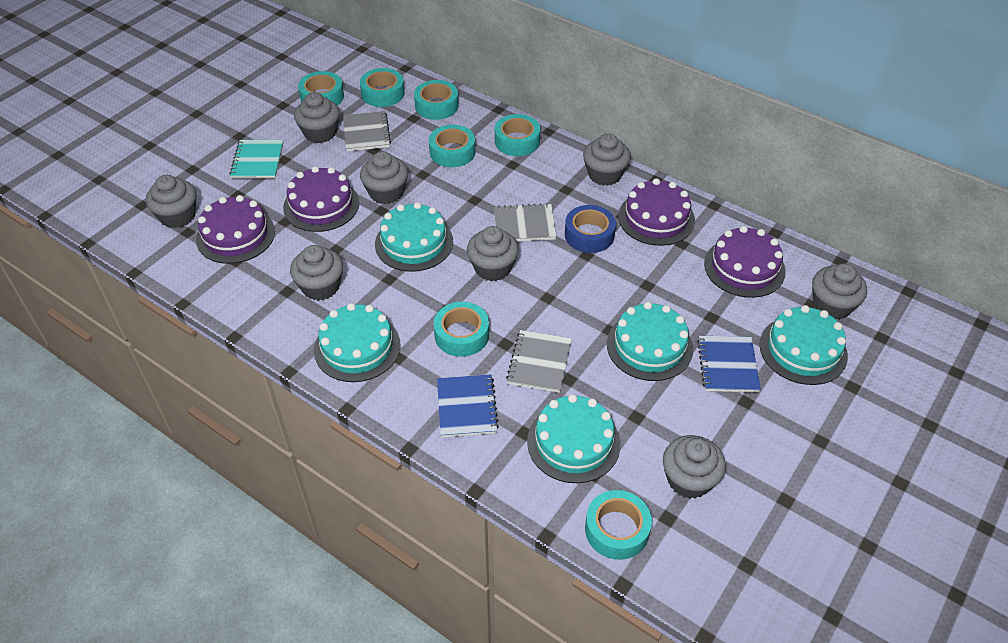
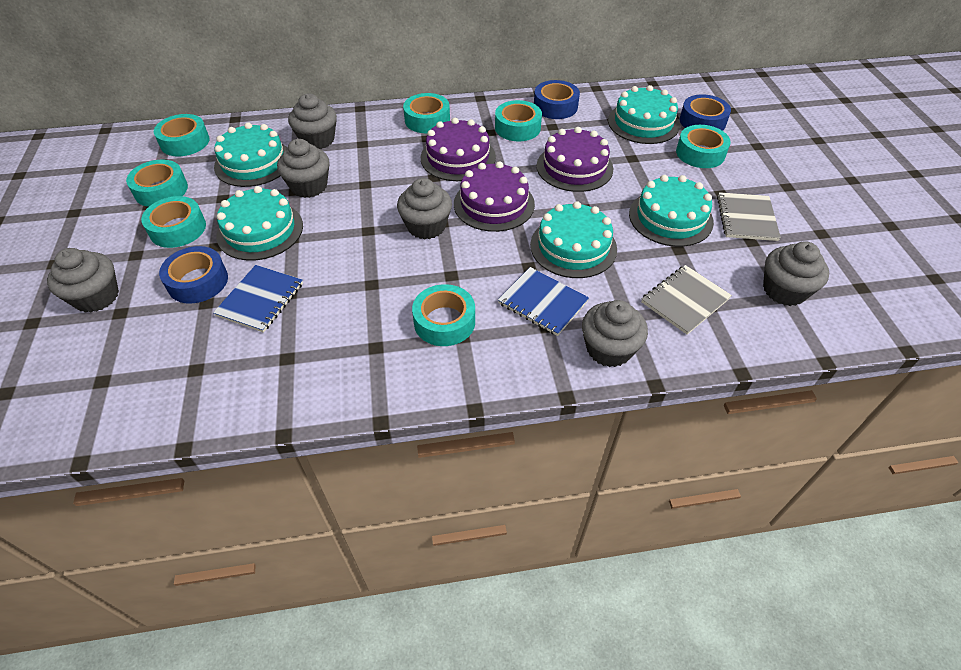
blue tape: 1 -> 3
grey cupcake: 8 -> 6
grey notebook: 3 -> 2
purple cake: 4 -> 3
turquoise notebook: 1 -> 0

